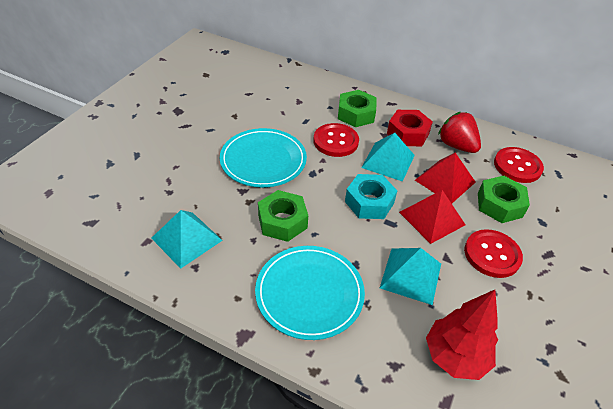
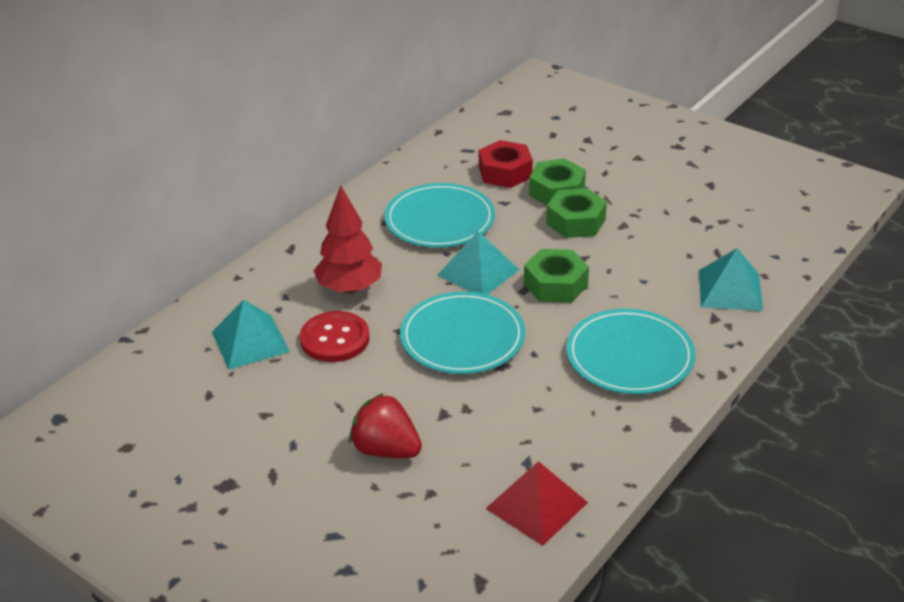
red button: 3 -> 1
red pyramid: 2 -> 1
turquoise nut: 1 -> 0
turquoise plate: 2 -> 3

